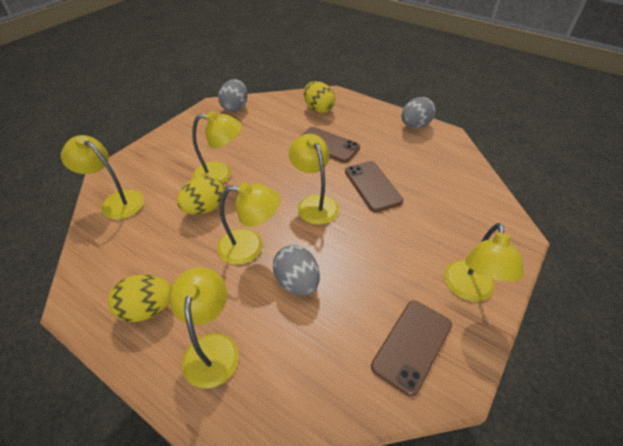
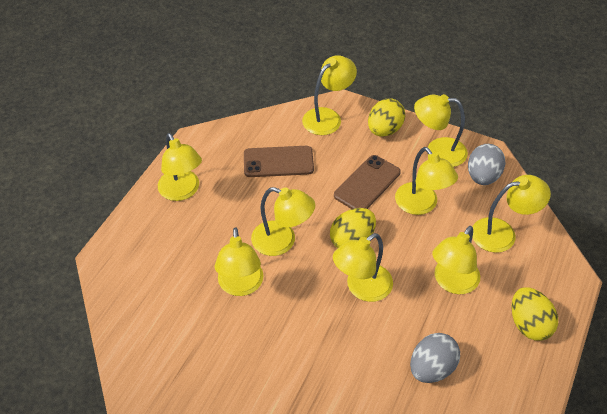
brown phone: 3 -> 2
grey egg: 3 -> 2
yellow lamp: 6 -> 9

